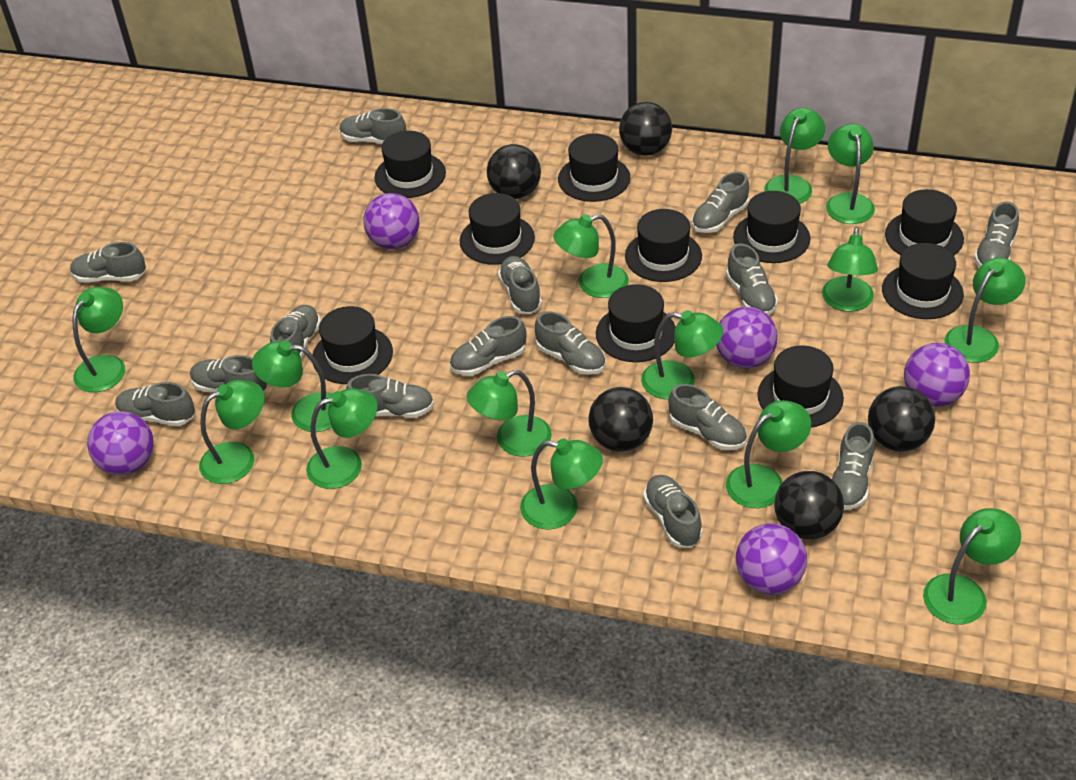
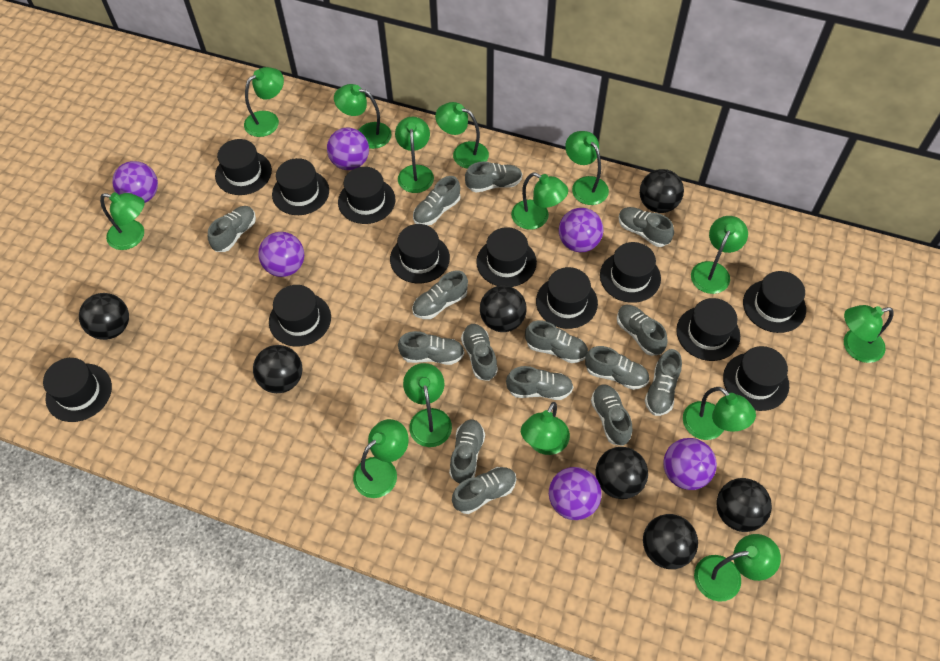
black ball: 5 -> 7
black hat: 10 -> 12
purple ball: 5 -> 6

